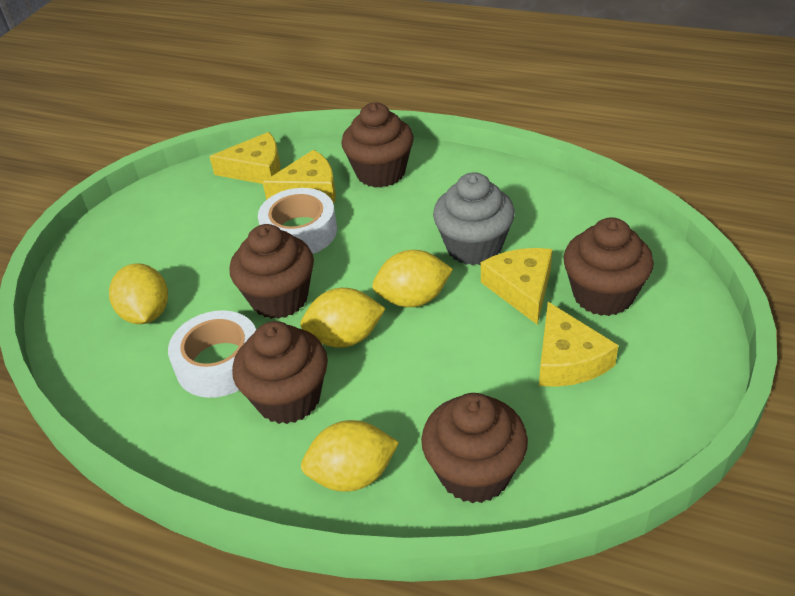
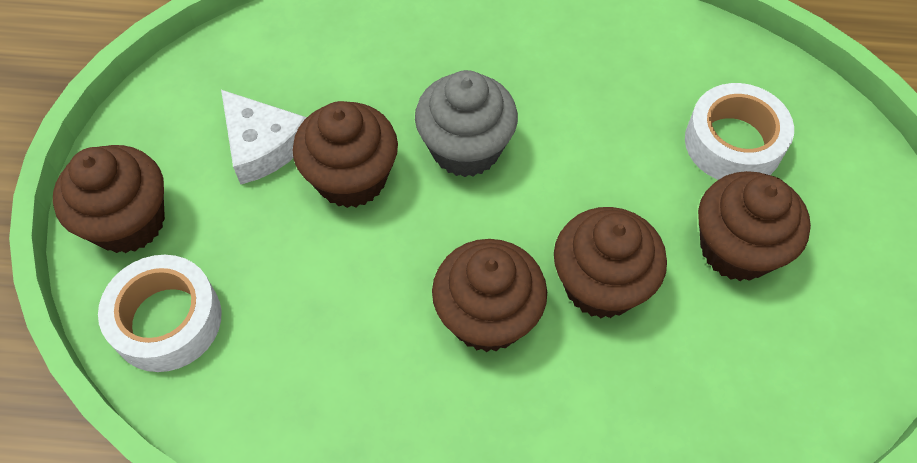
white cheese: 0 -> 1
yellow cheese: 4 -> 0
yellow lemon: 4 -> 0

